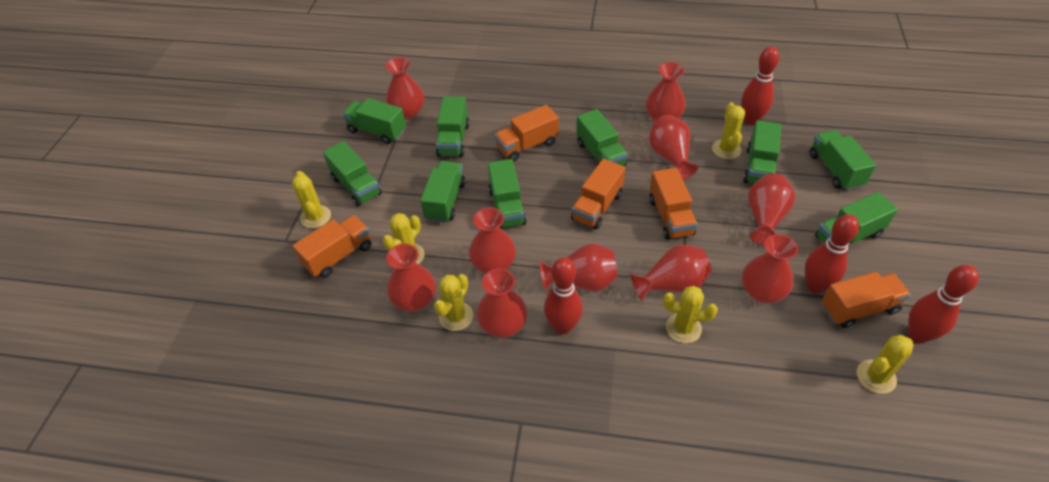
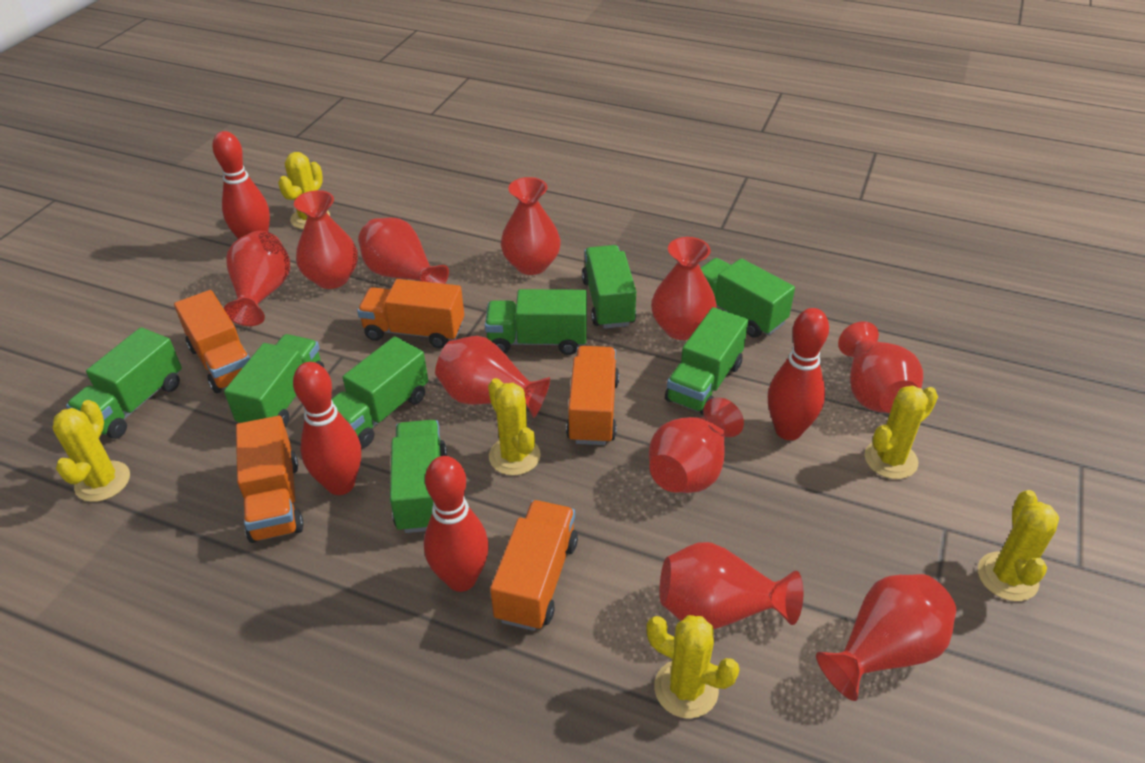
green truck: 9 -> 8

